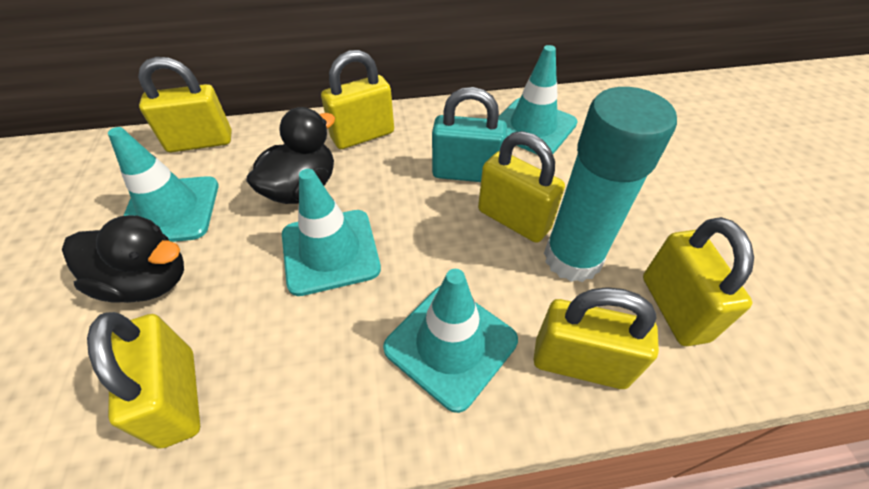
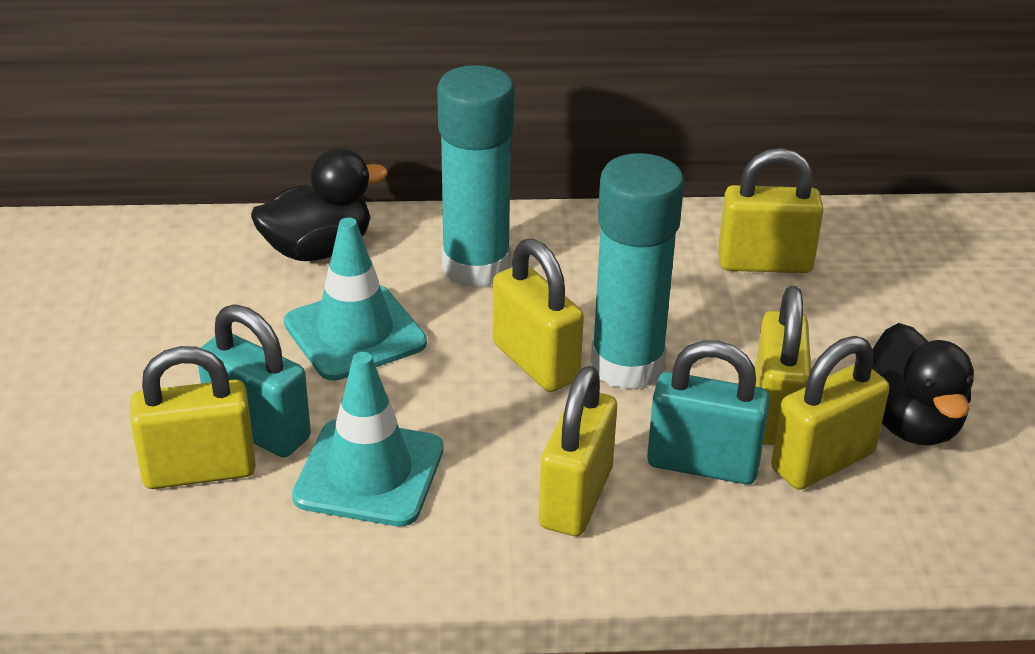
turquoise glue stick: 1 -> 2
turquoise padlock: 1 -> 2
turquoise traffic cone: 4 -> 2

